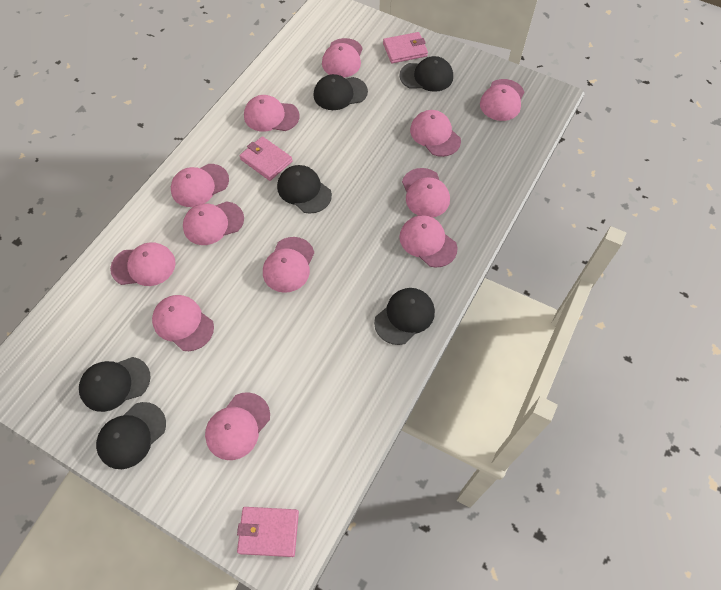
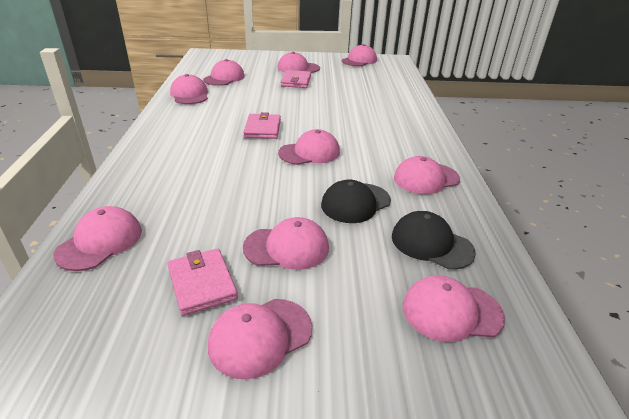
black cap: 6 -> 2
pink cap: 12 -> 10

